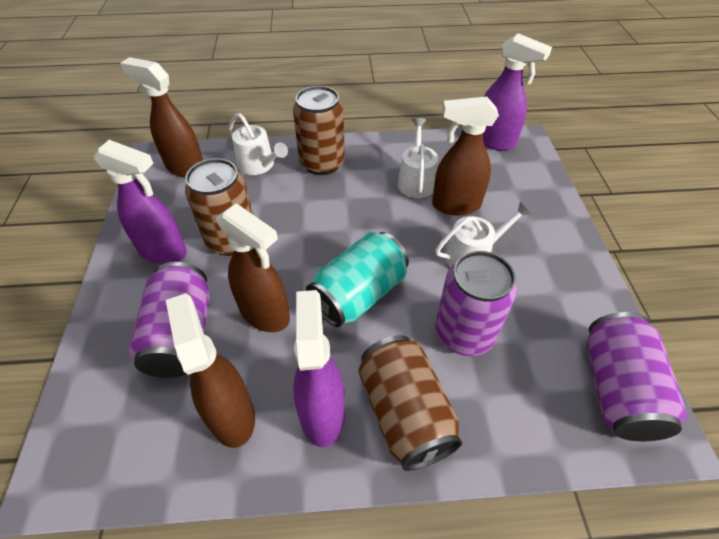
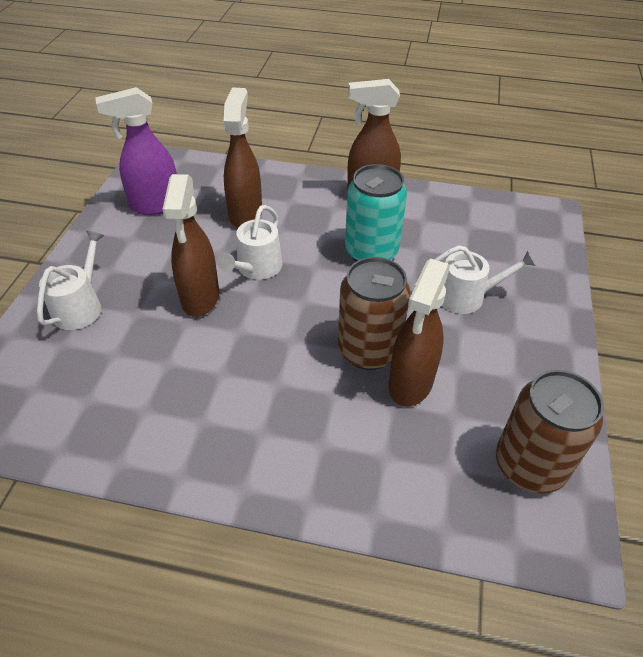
brown can: 3 -> 2
purple can: 3 -> 0
purple spray bottle: 3 -> 1

